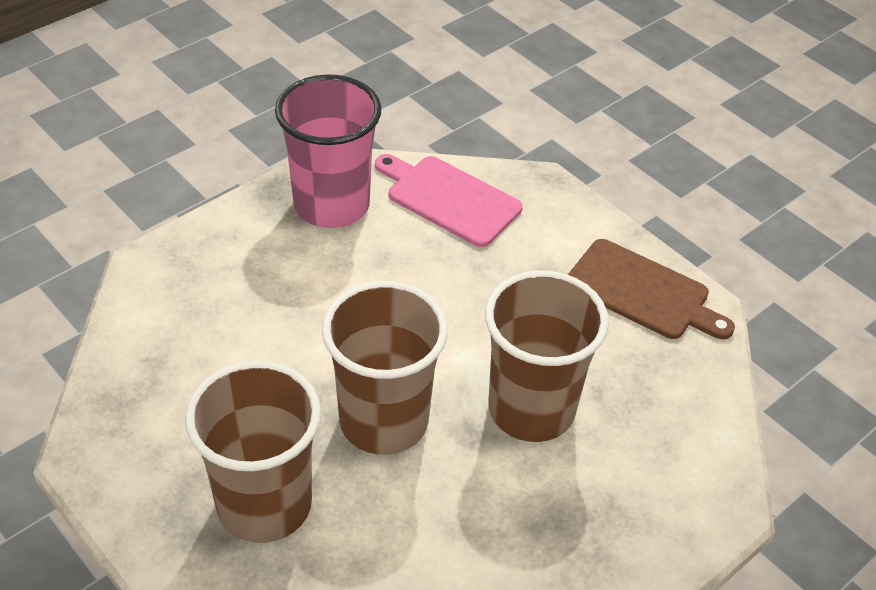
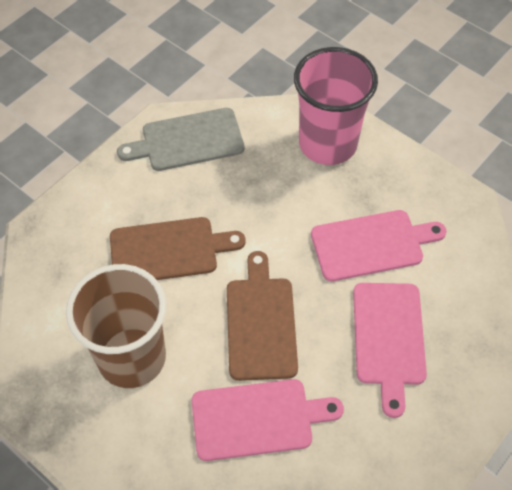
brown cup: 3 -> 1
brown cutting board: 1 -> 2
grey cutting board: 0 -> 1
pink cutting board: 1 -> 3

